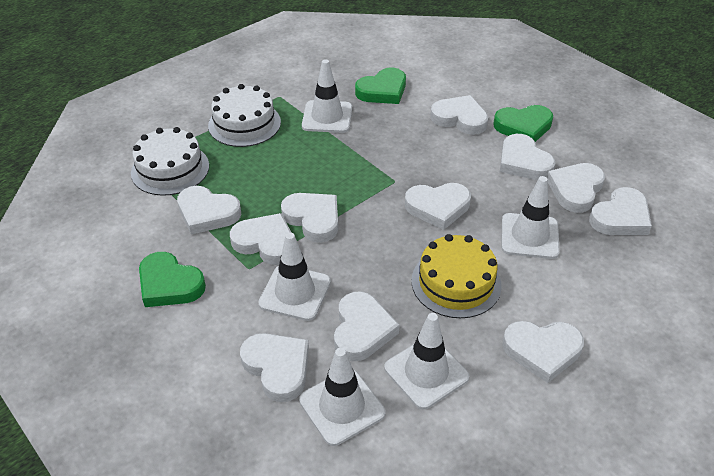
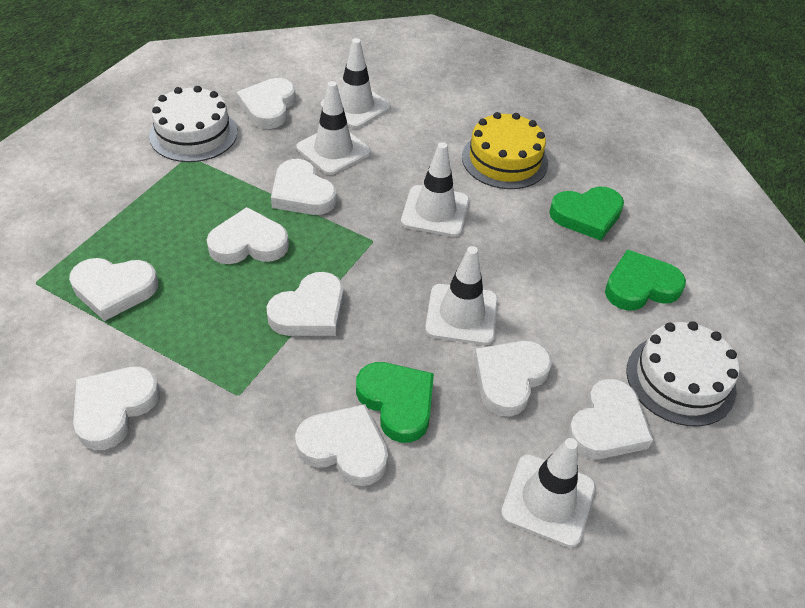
white heart: 11 -> 9

